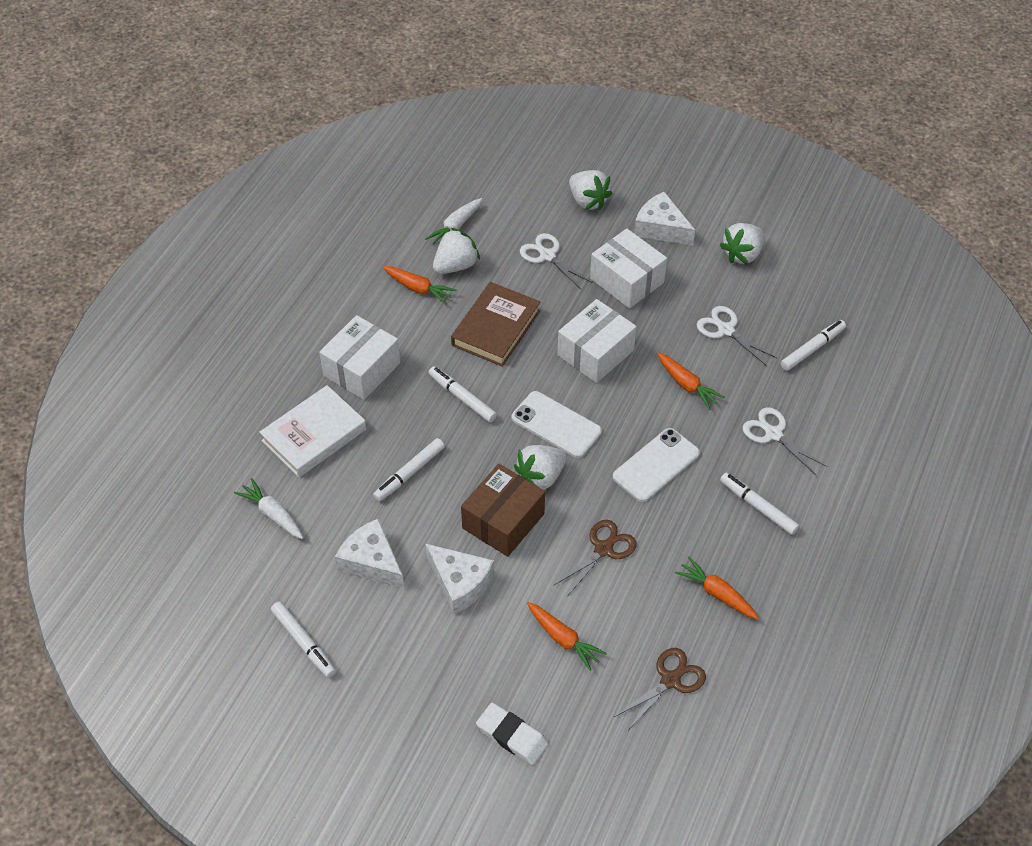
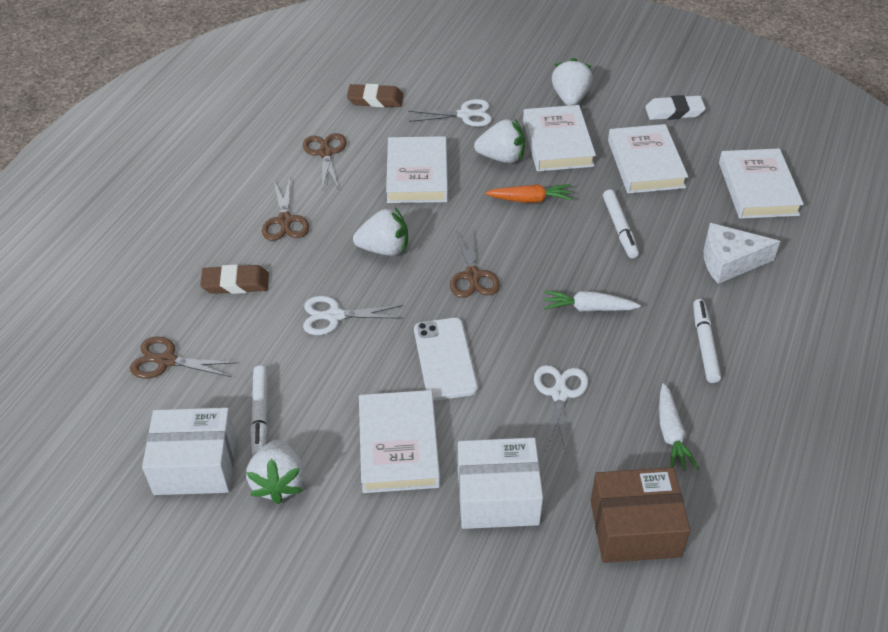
brown book: 1 -> 0
brown eraser: 0 -> 2
brown scissors: 2 -> 4
orange carrot: 4 -> 1
white book: 1 -> 5
white box: 3 -> 2
white cheese: 3 -> 1
white marker: 5 -> 3
white phone: 2 -> 1

